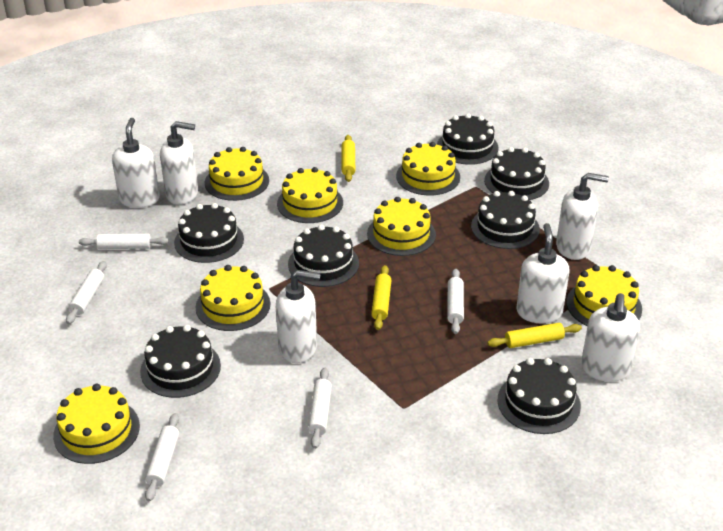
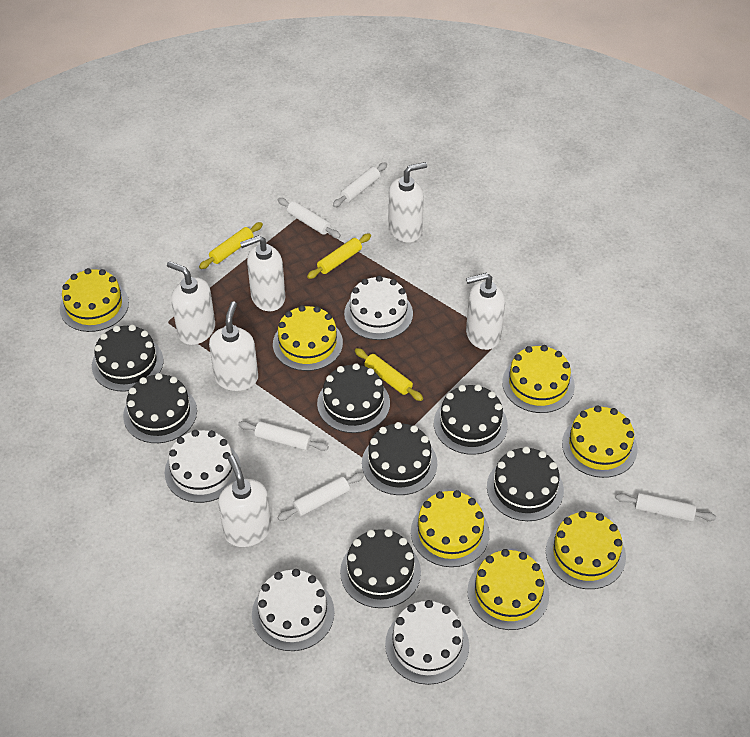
white cake: 0 -> 4

